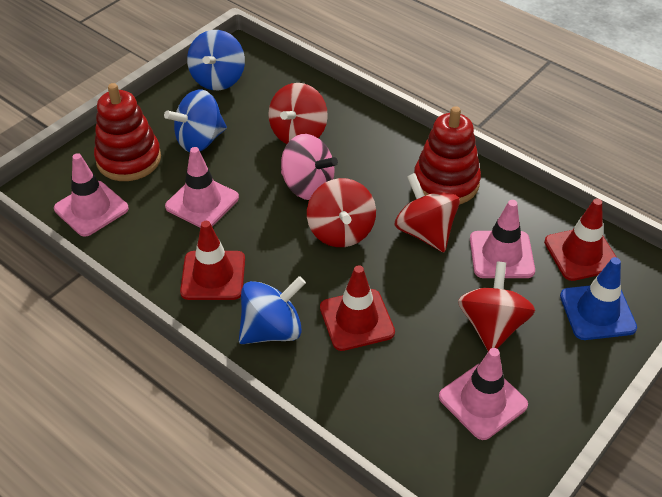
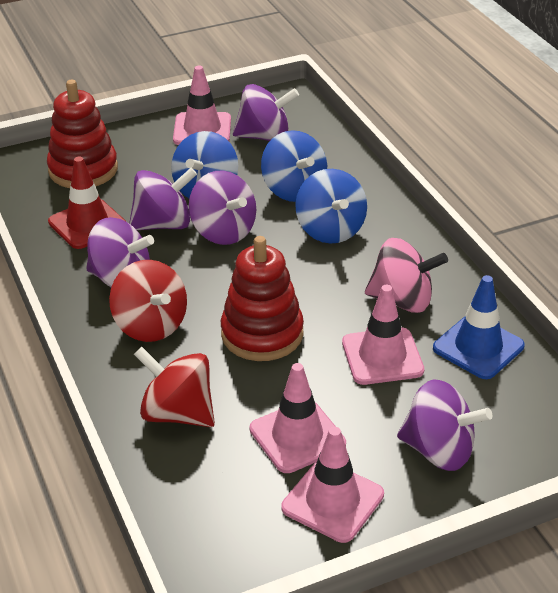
purple spinning top: 0 -> 5
red spinning top: 4 -> 2
red traffic cone: 3 -> 1

